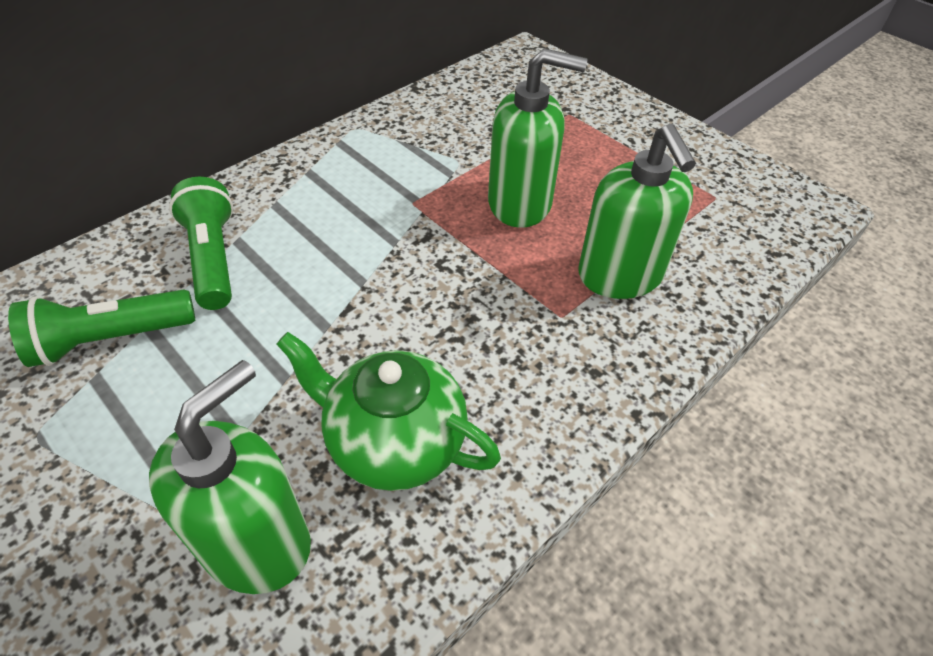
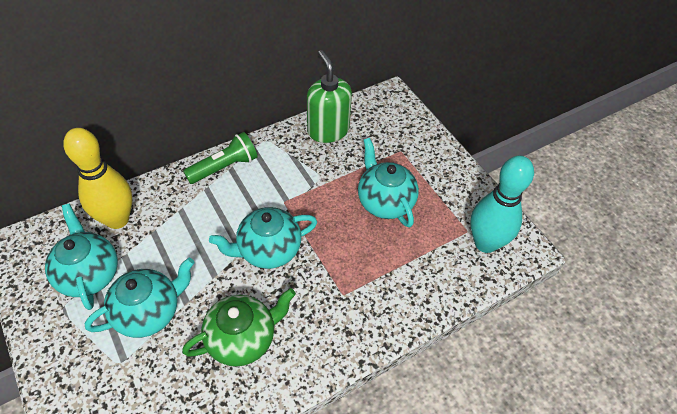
green flashlight: 2 -> 1
green soap dispenser: 3 -> 1
turquoise bowling pin: 0 -> 1
turquoise teapot: 0 -> 4
yellow bowling pin: 0 -> 1

